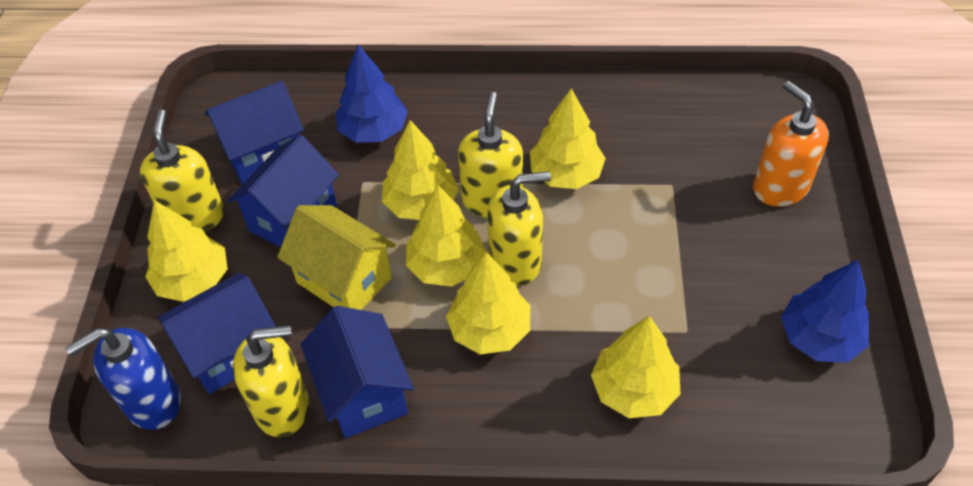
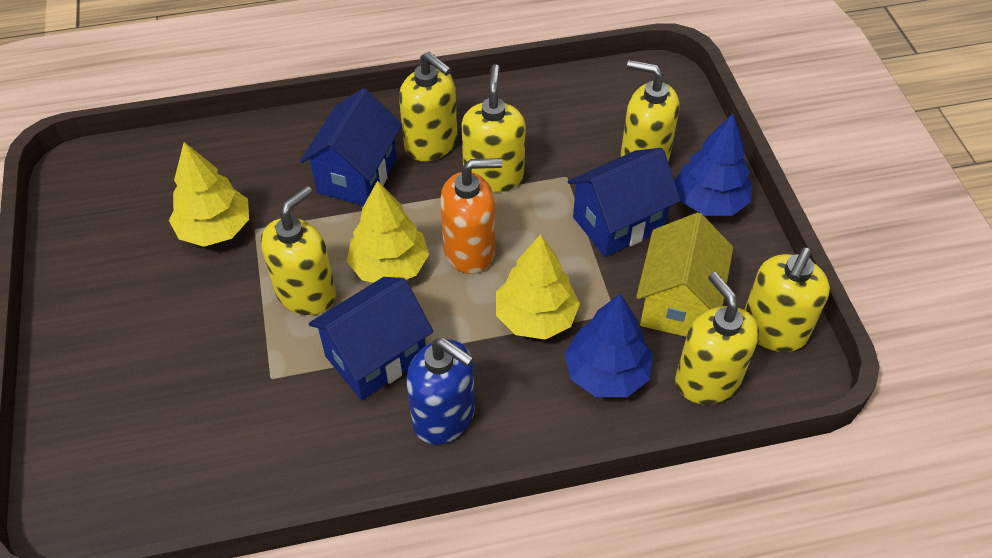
blue house: 4 -> 3
yellow soap dispenser: 4 -> 6
yellow tree: 6 -> 3

